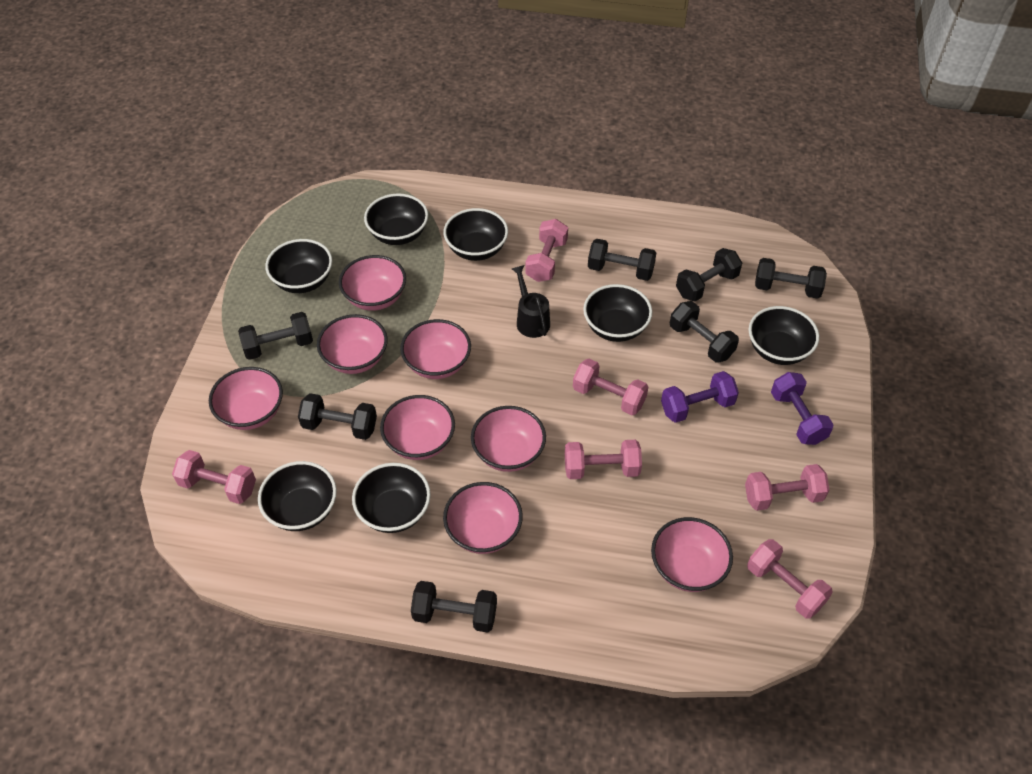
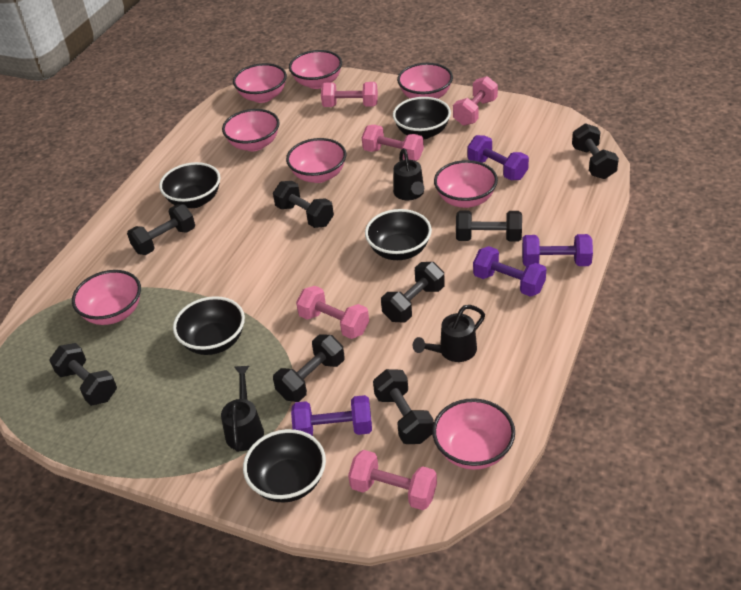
black bowl: 7 -> 5
black dumbbell: 7 -> 8
black watering can: 1 -> 3
pink dumbbell: 6 -> 5
purple dumbbell: 2 -> 4

